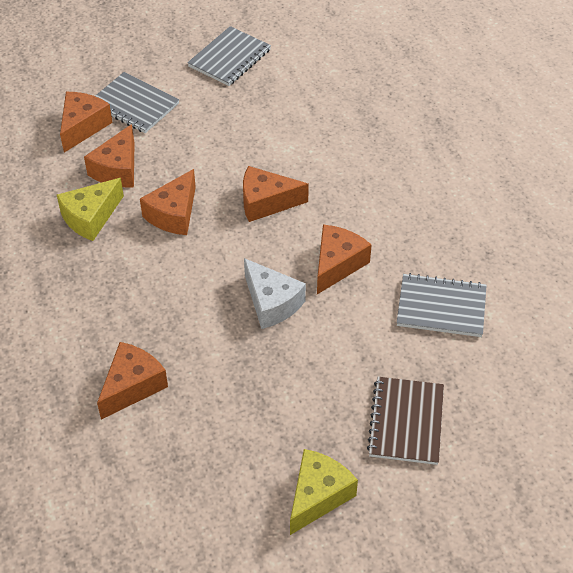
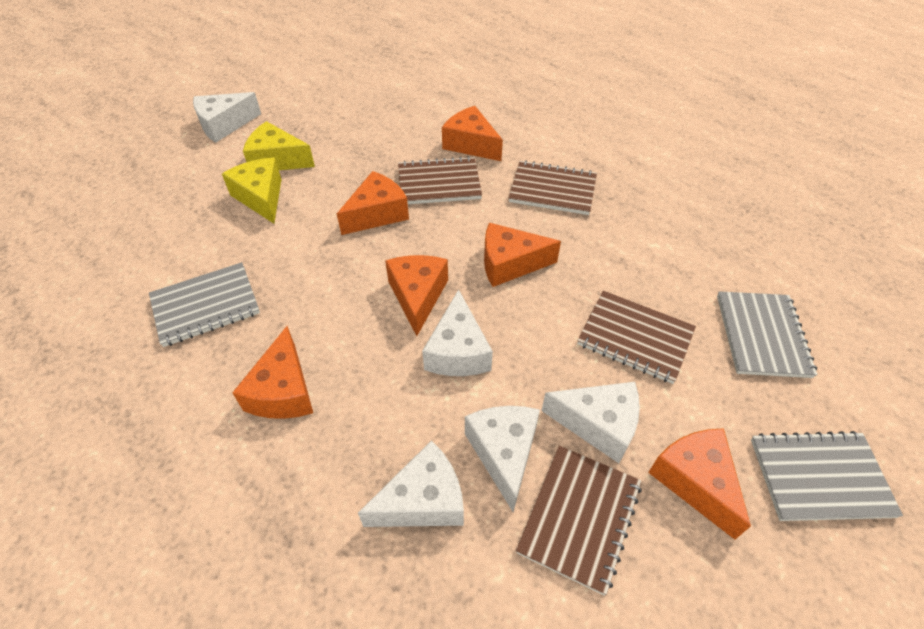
brown notebook: 1 -> 4
white cheese: 1 -> 5

